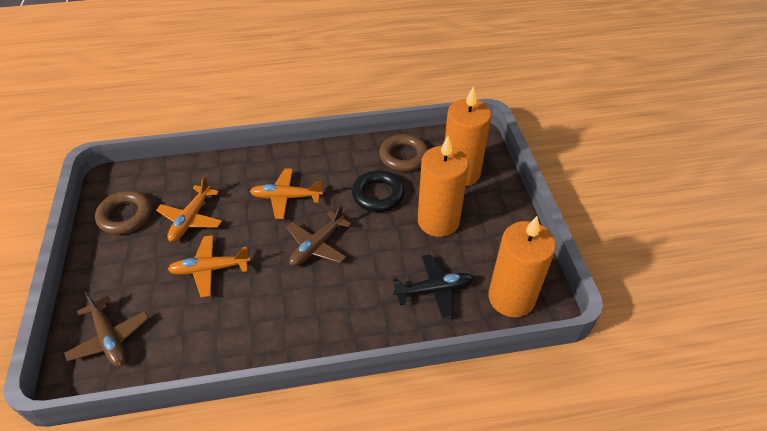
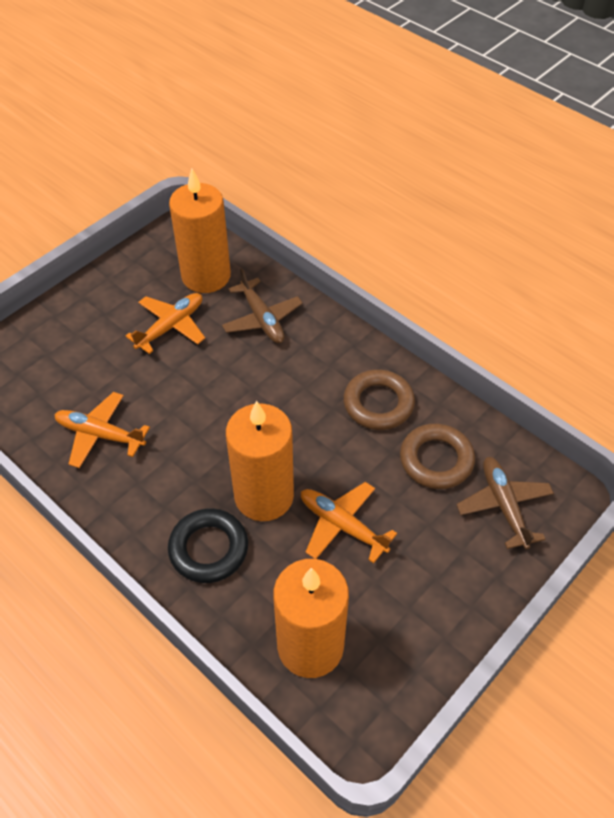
black plane: 1 -> 0

